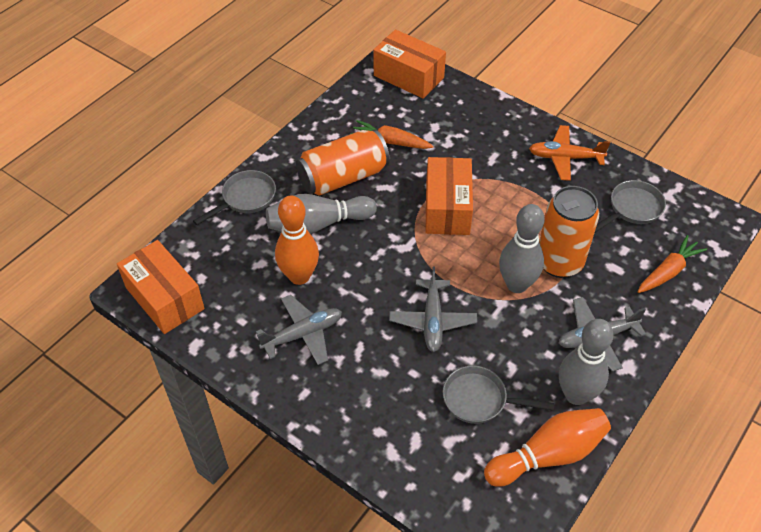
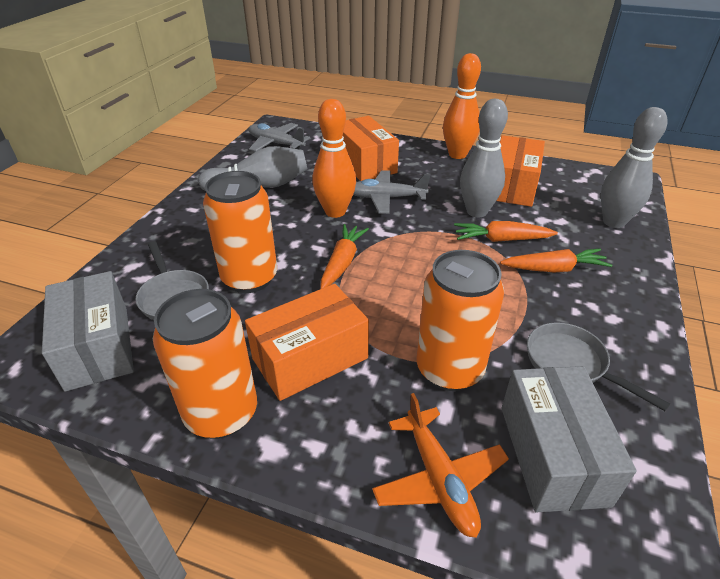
grey box: 0 -> 2
grey pan: 3 -> 2
grey plane: 3 -> 2
orange can: 2 -> 3
orange carrot: 2 -> 3

